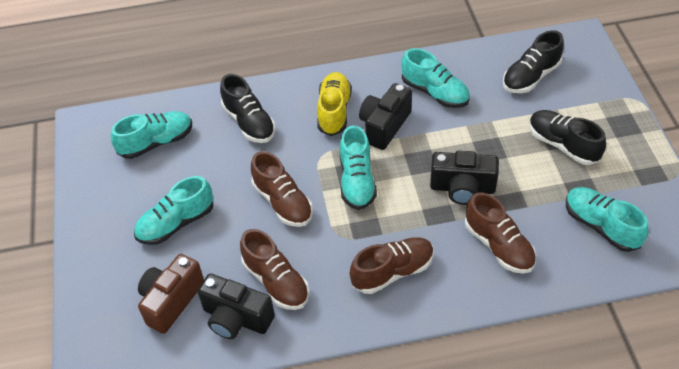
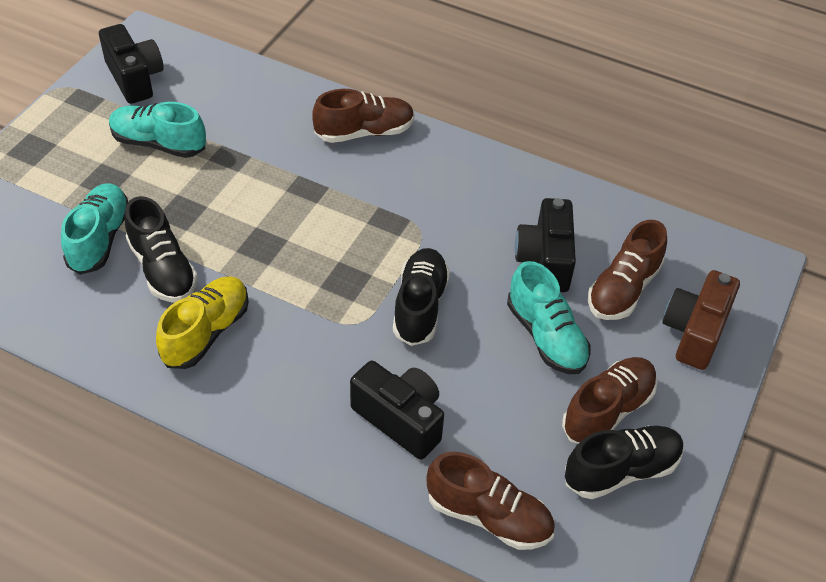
turquoise shoe: 5 -> 3

